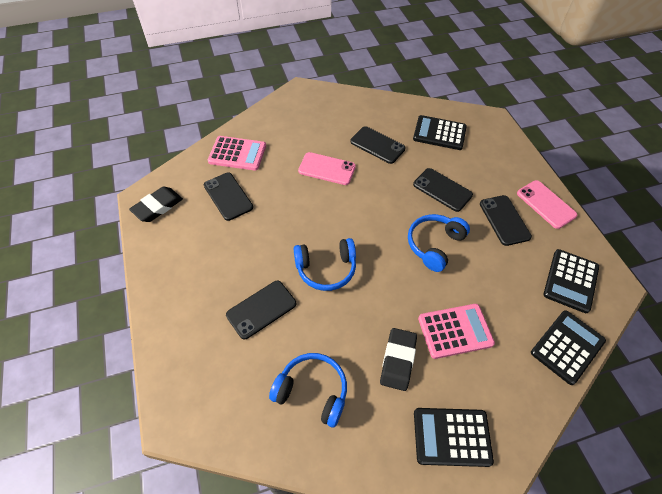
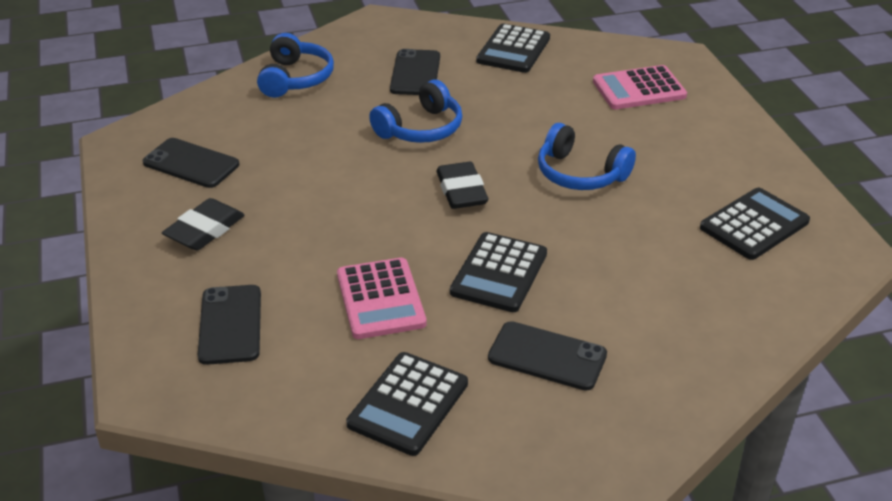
black phone: 5 -> 4
pink phone: 2 -> 0

